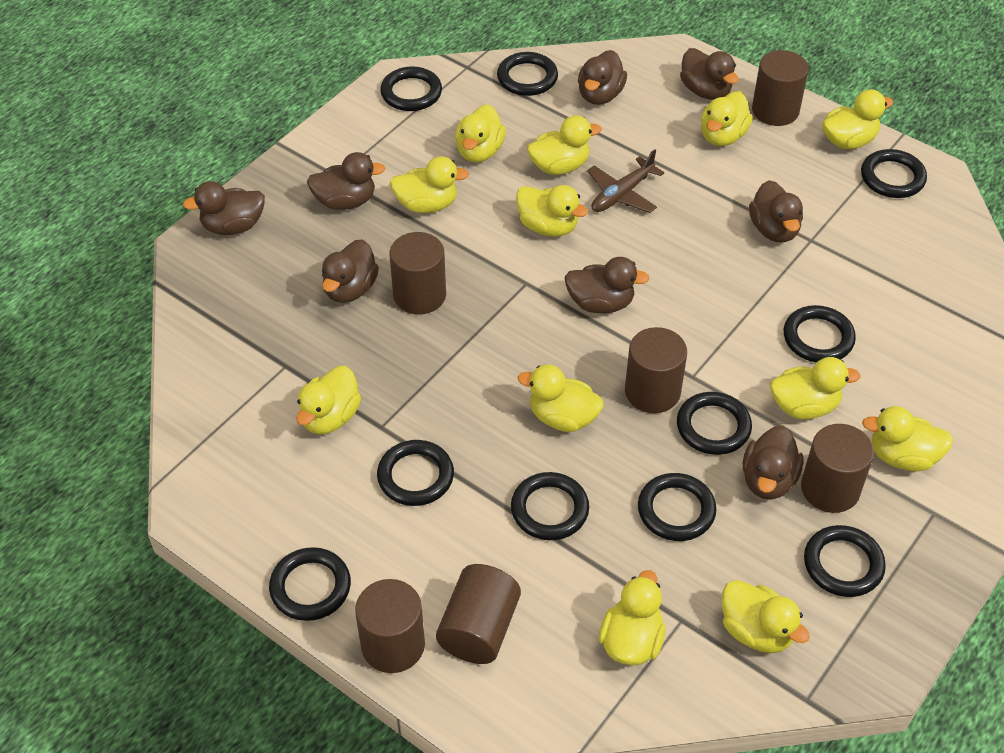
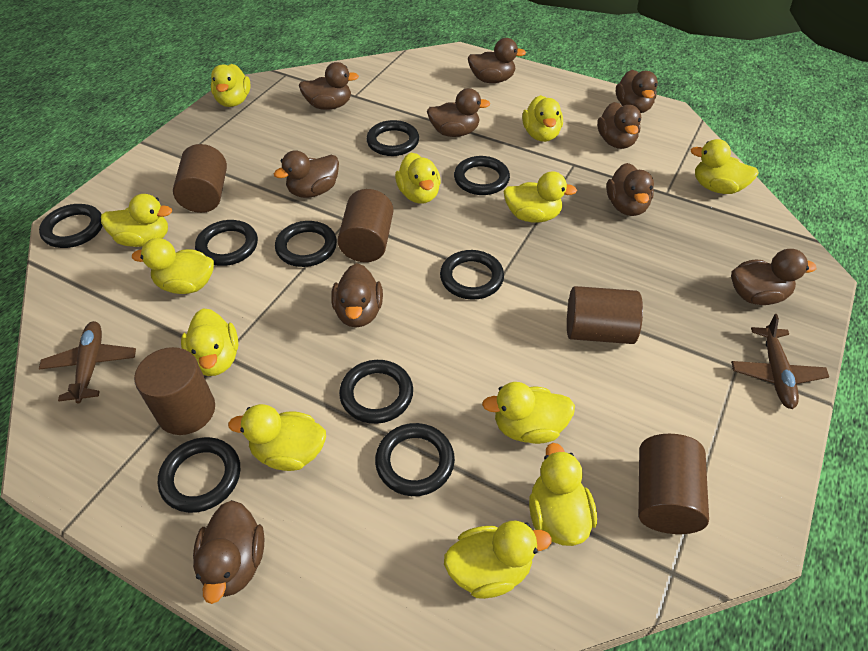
black ring: 10 -> 9
brown cylinder: 6 -> 5
brown duck: 8 -> 10
brown plane: 1 -> 2

